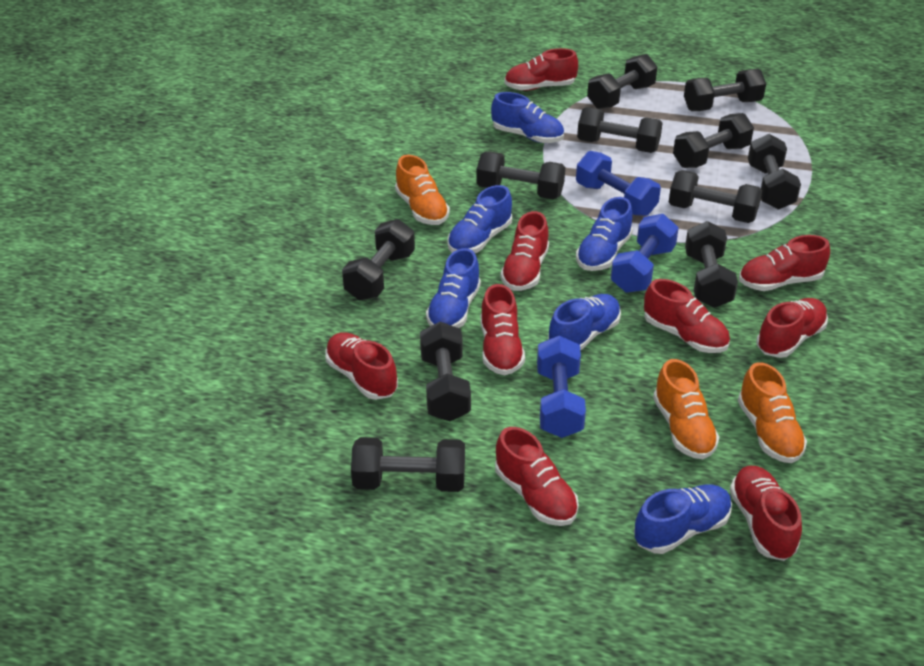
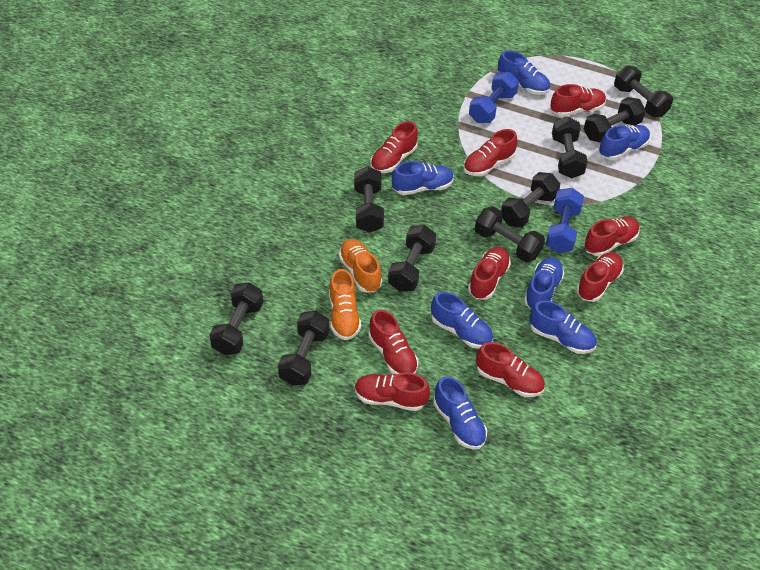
black dumbbell: 11 -> 9
blue dumbbell: 3 -> 2
blue shoe: 6 -> 7
orange shoe: 3 -> 2

